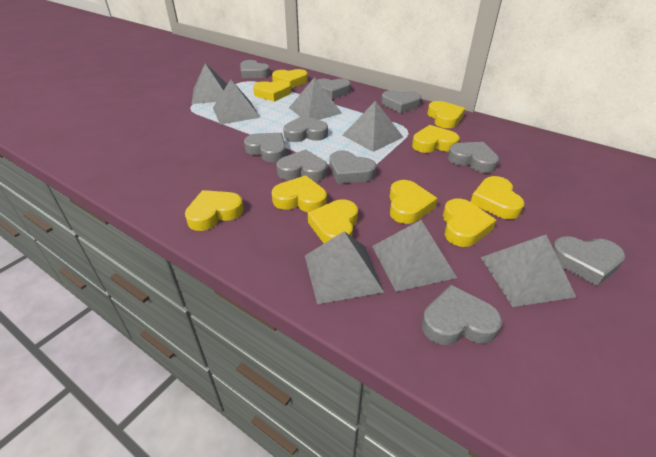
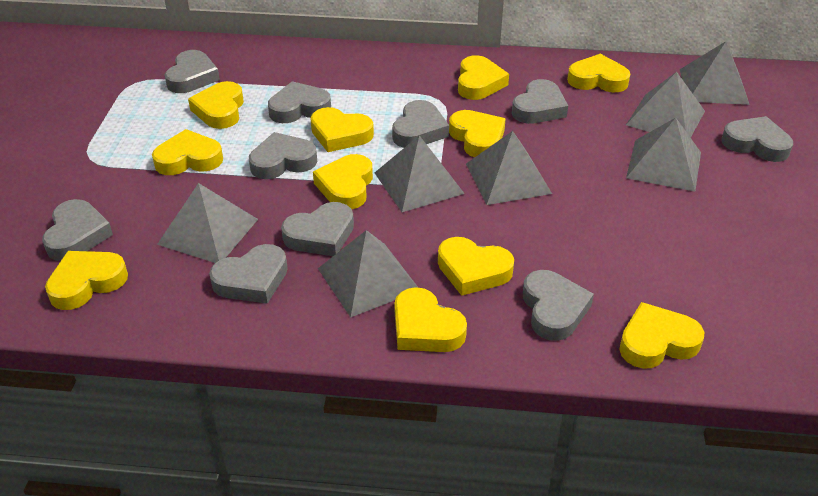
yellow heart: 10 -> 11

